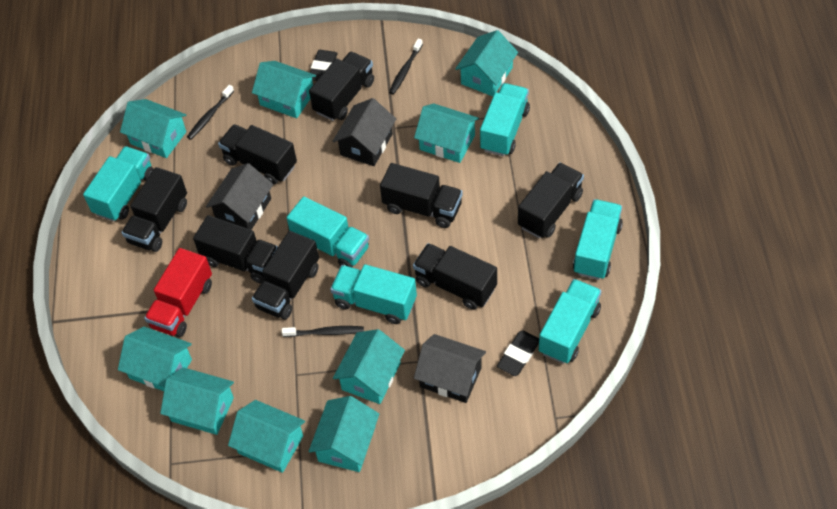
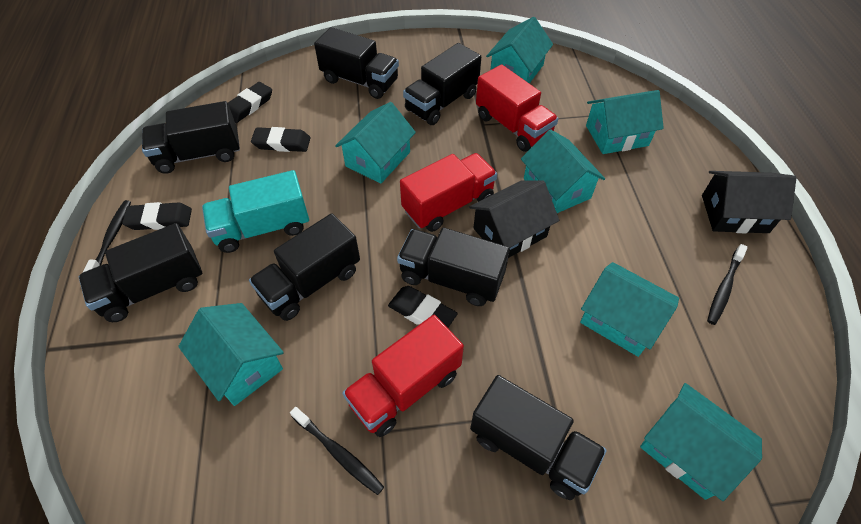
black eraser: 2 -> 4
black house: 3 -> 2
black truck: 8 -> 7
red truck: 1 -> 3
turquoise house: 9 -> 7
turquoise truck: 6 -> 1

